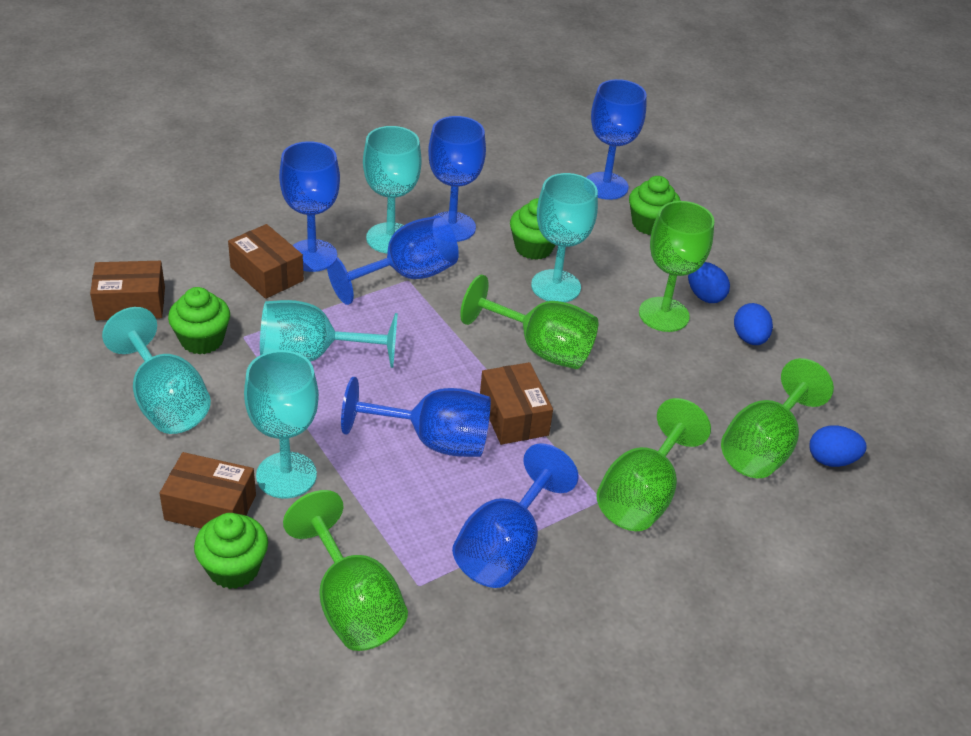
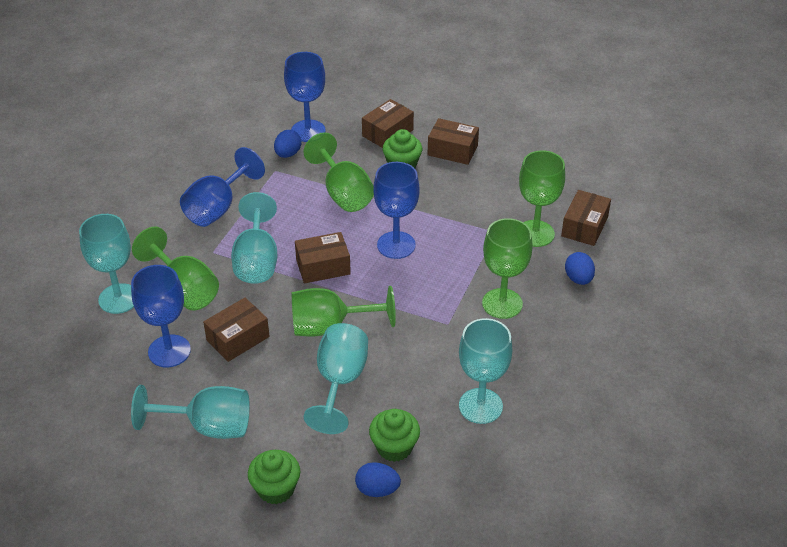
blue goblet: 6 -> 4
brown box: 4 -> 5
green cupcake: 4 -> 3

